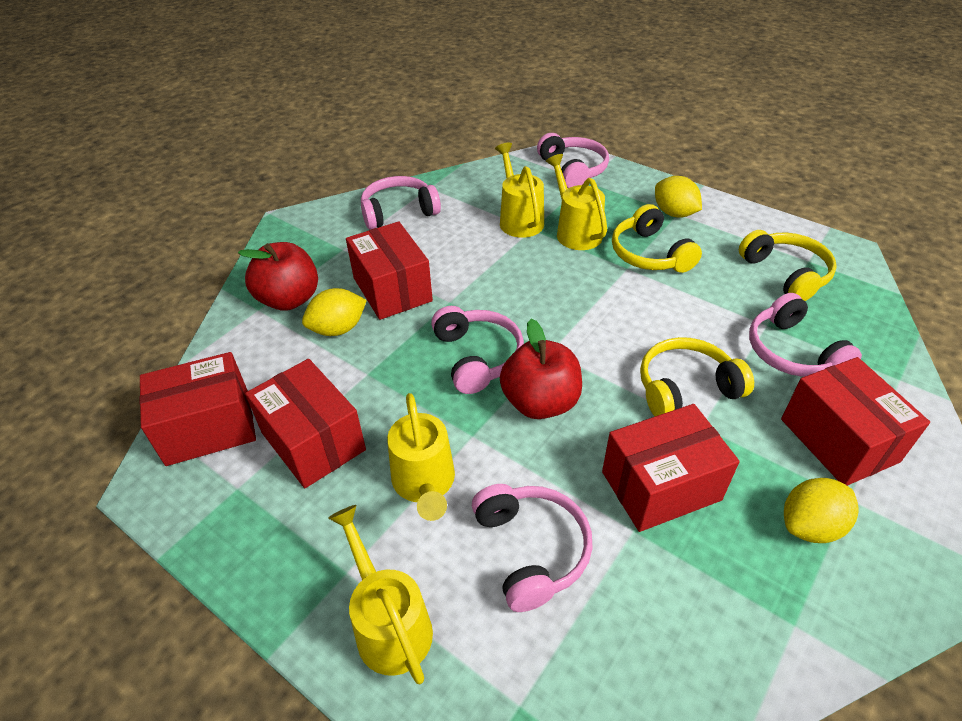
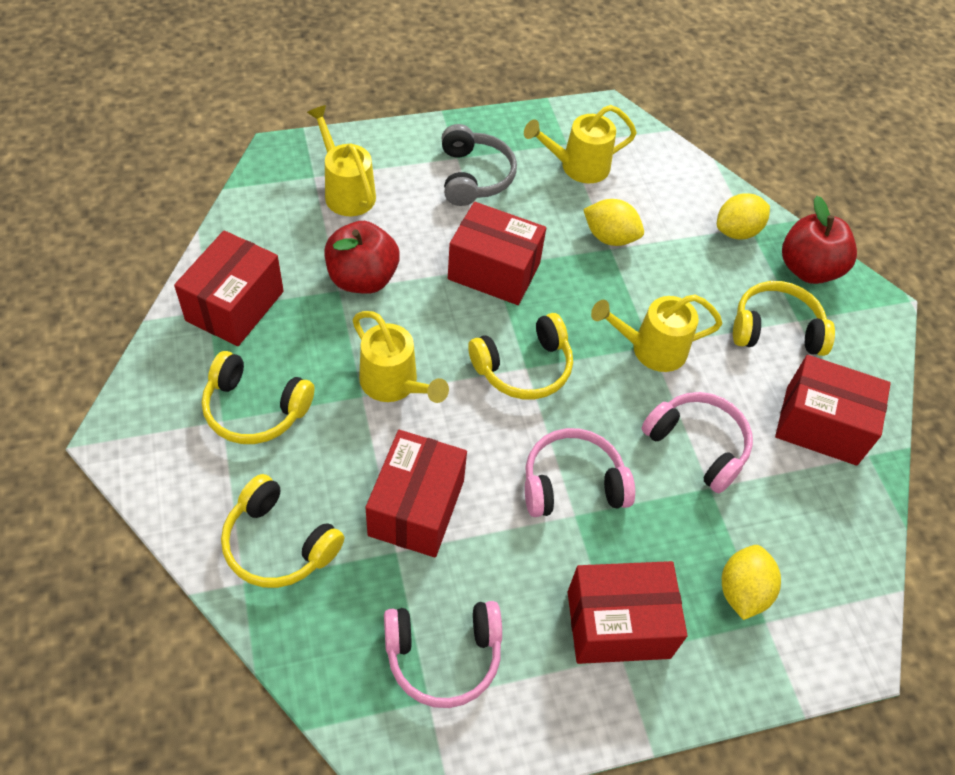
grey headphones: 0 -> 1
pink headphones: 5 -> 3
yellow headphones: 3 -> 4

